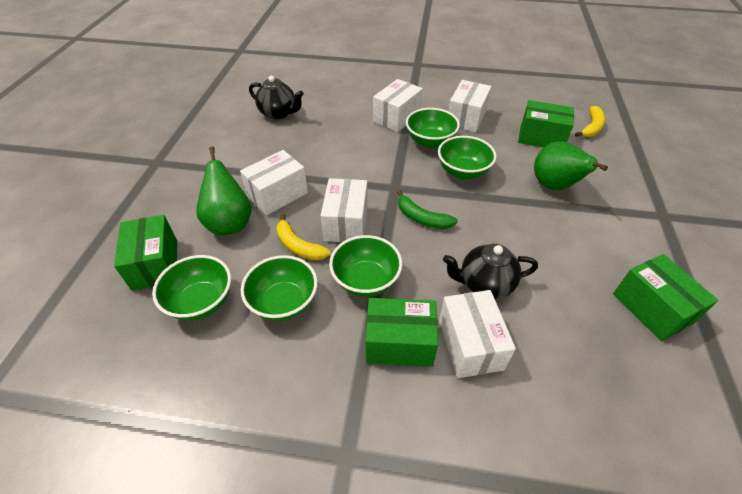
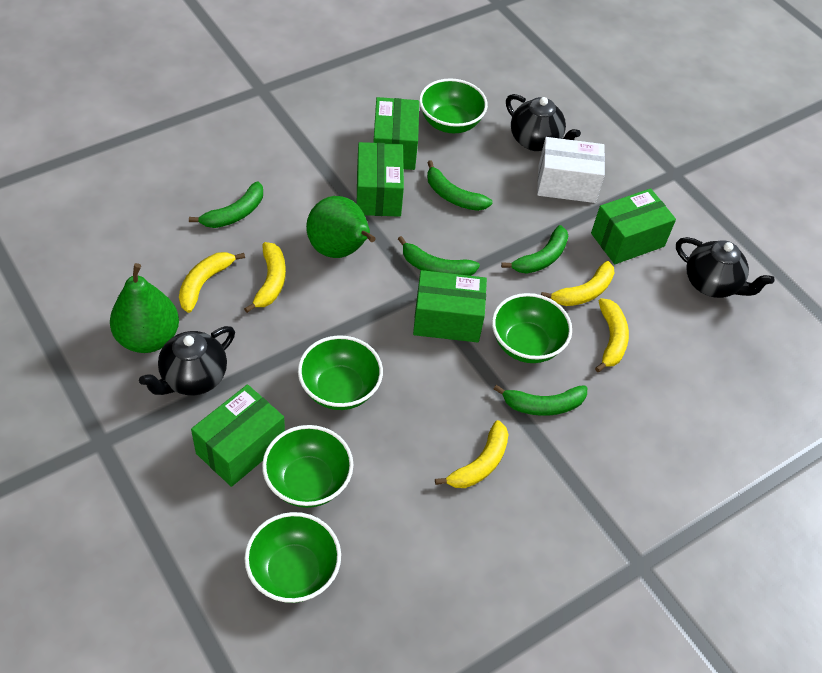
black teapot: 2 -> 3
green banana: 1 -> 5
green box: 4 -> 5
white box: 5 -> 1
yellow banana: 2 -> 5

